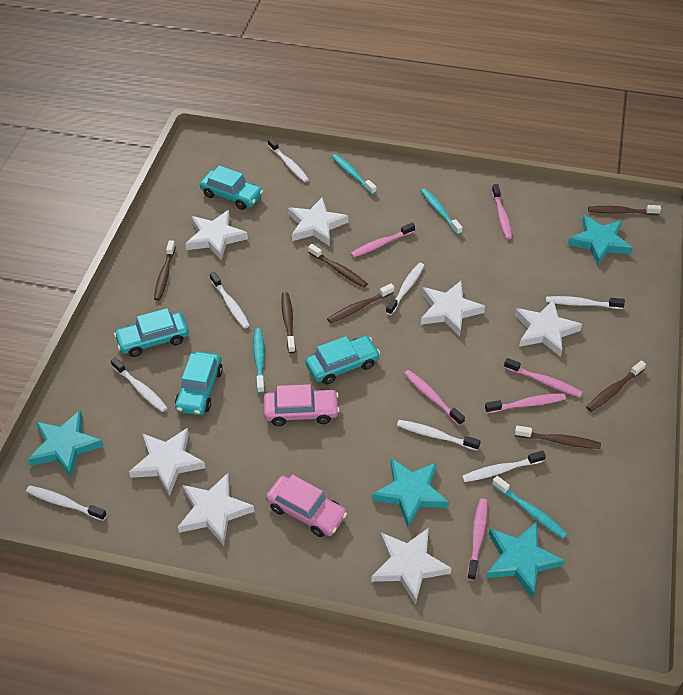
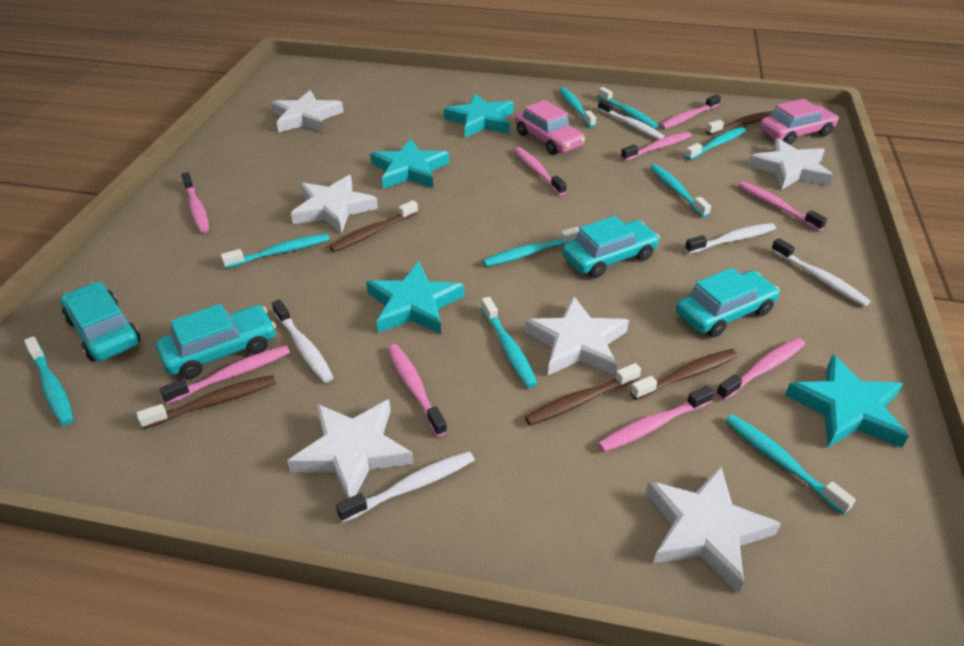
brown toothbrush: 7 -> 5
pink toothbrush: 6 -> 9
turquoise toothbrush: 4 -> 9
white star: 7 -> 6
white toothbrush: 8 -> 5

